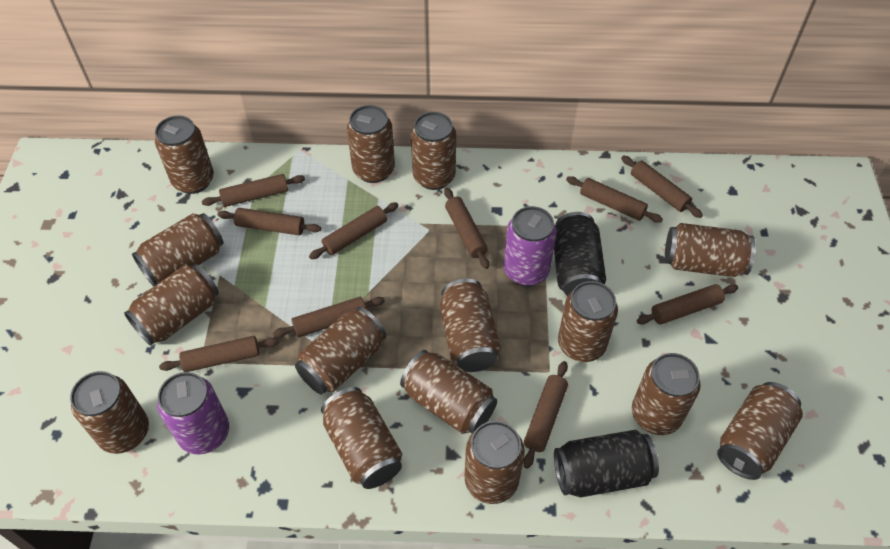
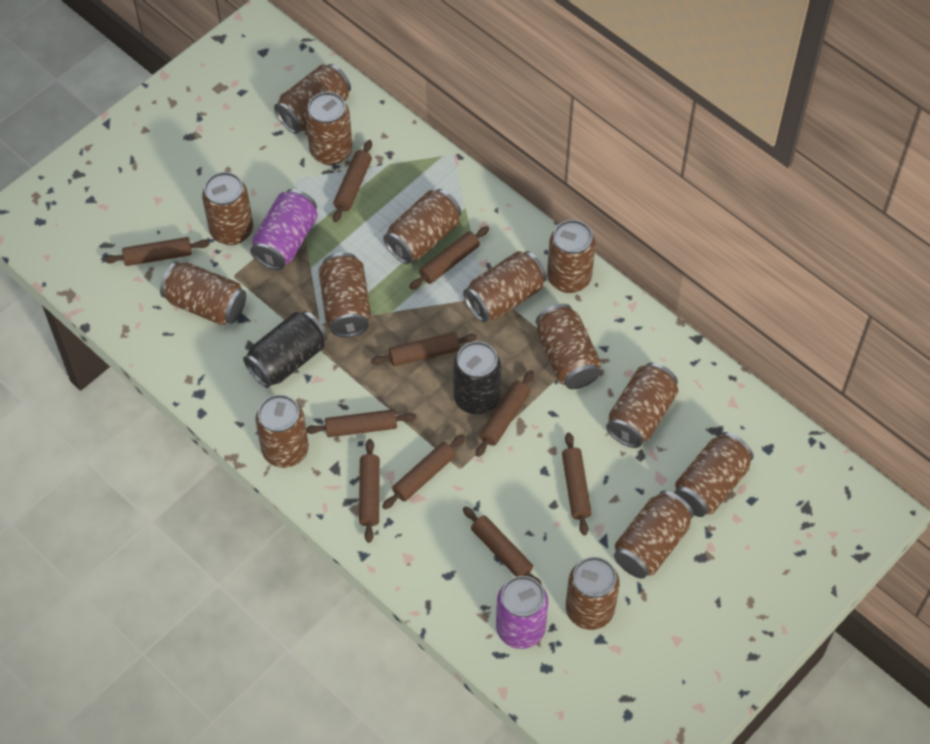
brown can: 15 -> 14

